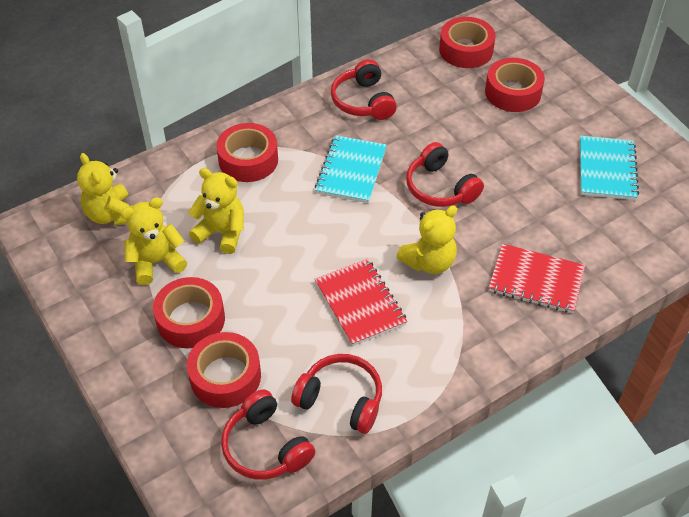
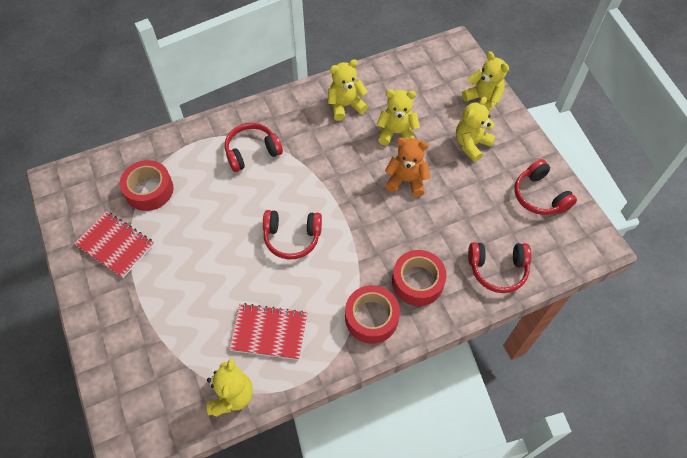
orange teddy bear: 0 -> 1
red tape: 5 -> 3
turquoise notebook: 2 -> 0
yellow teddy bear: 4 -> 5

